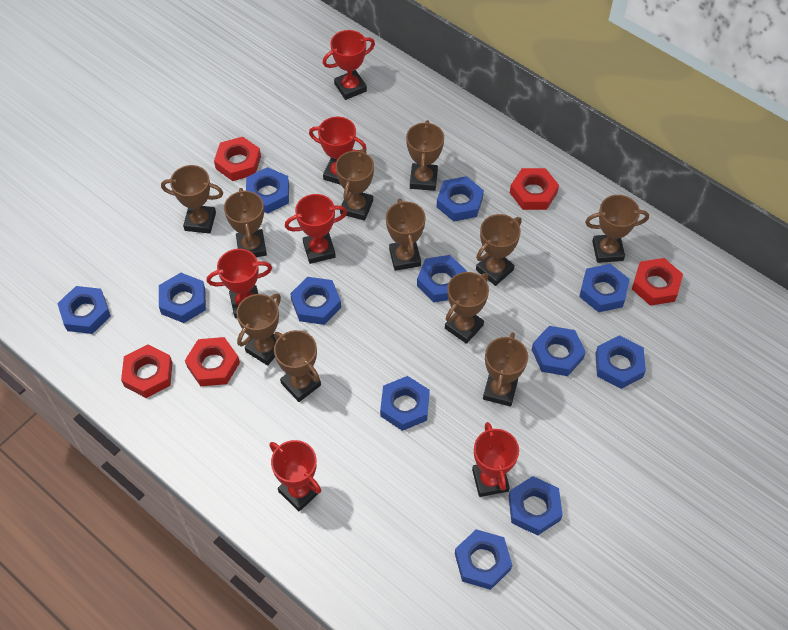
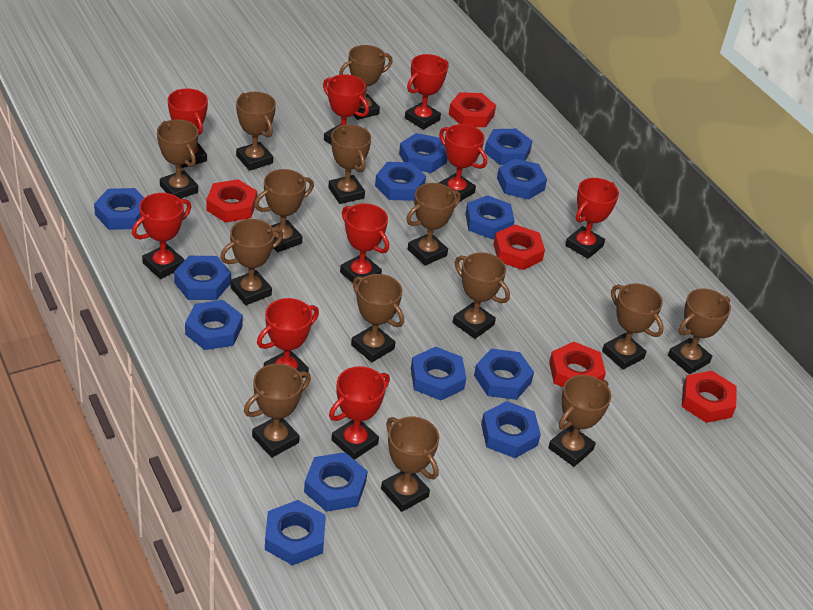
blue nut: 12 -> 13
brown trophy: 11 -> 14
red trophy: 6 -> 9

